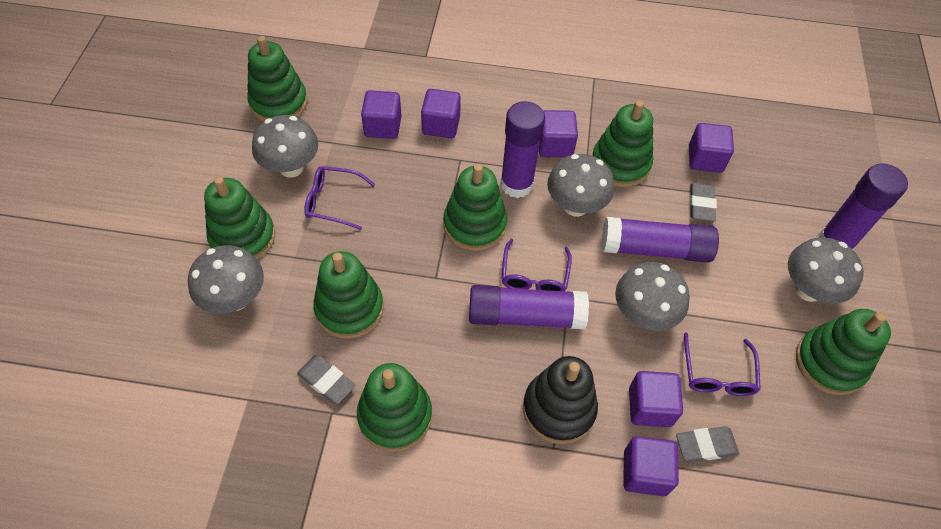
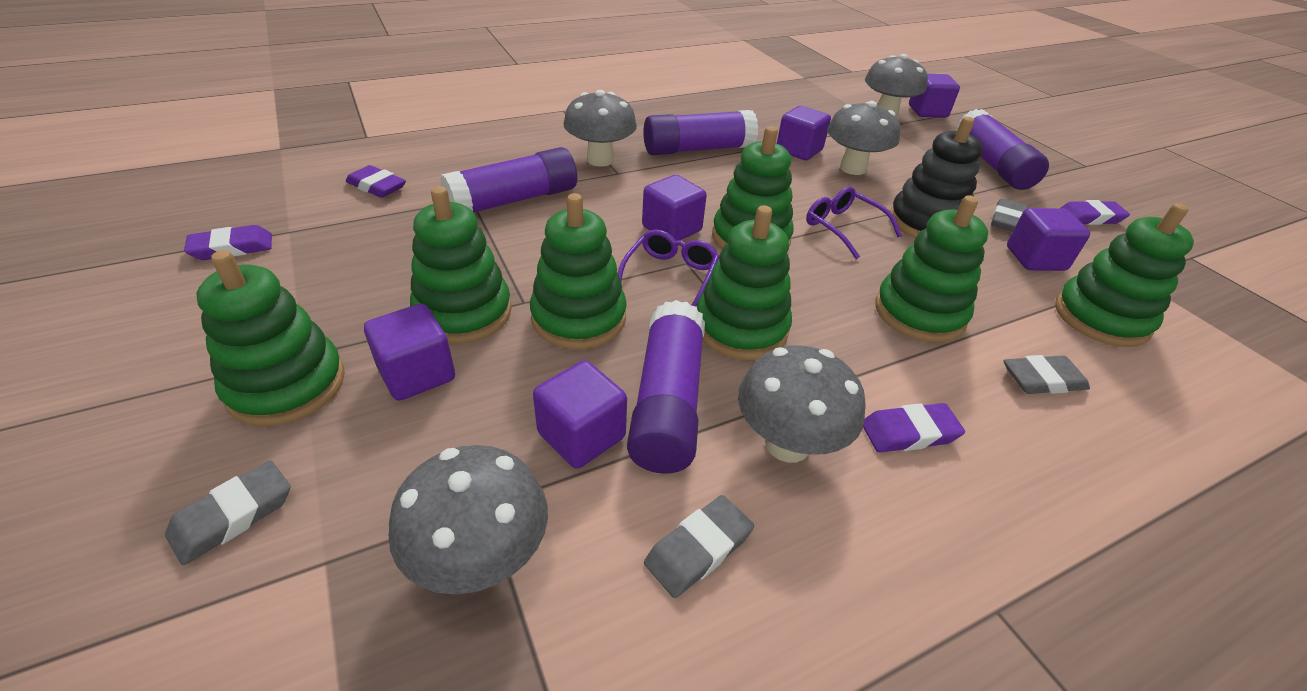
grey eraser: 3 -> 4
purple eraser: 0 -> 4
purple glasses: 3 -> 2

